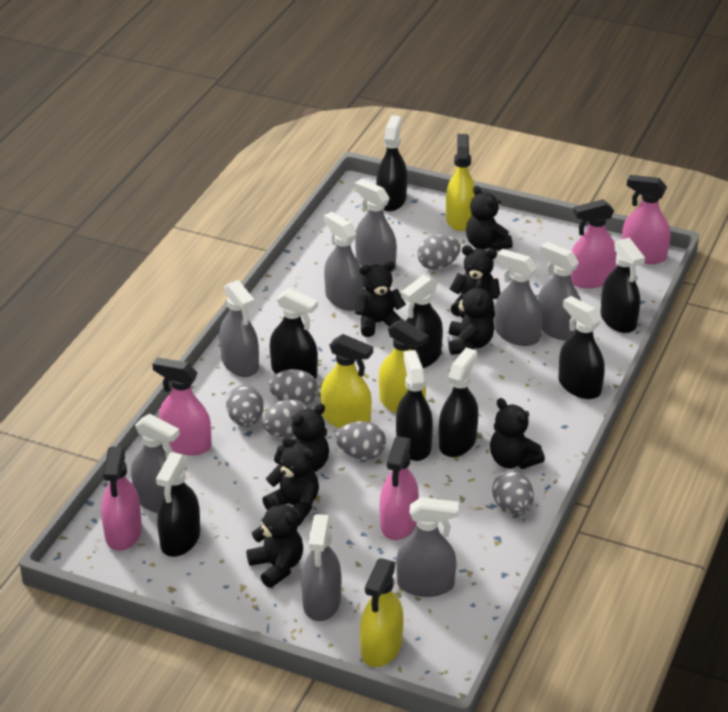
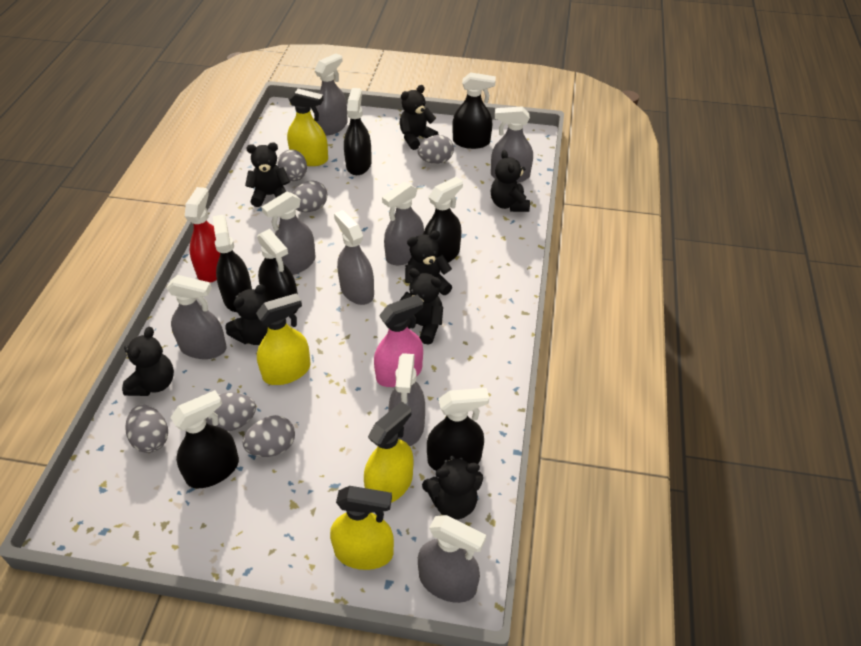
black spray bottle: 8 -> 7
pink spray bottle: 5 -> 1
red spray bottle: 0 -> 1

